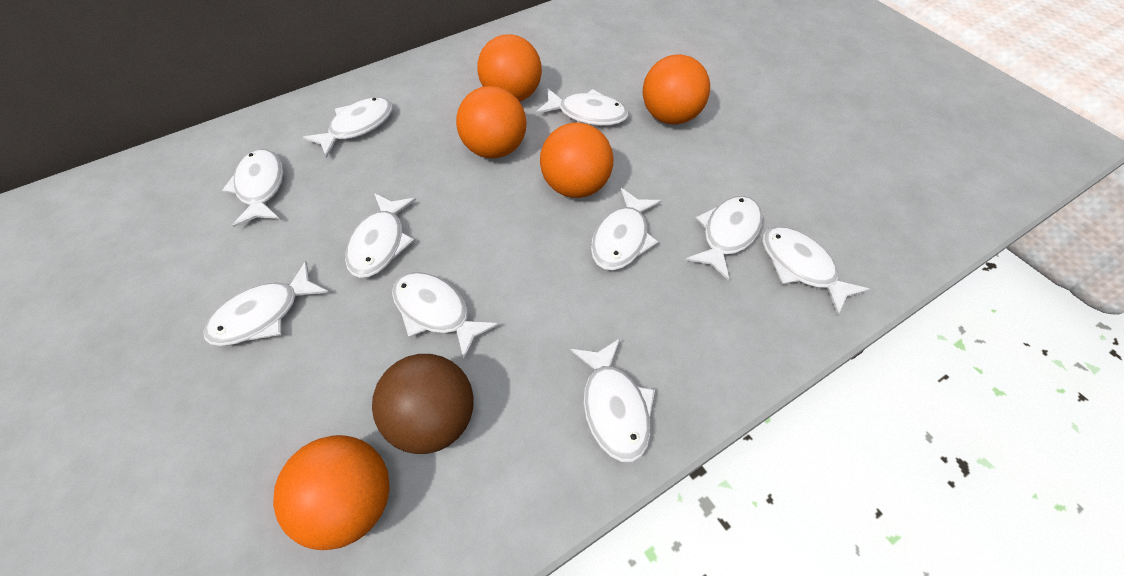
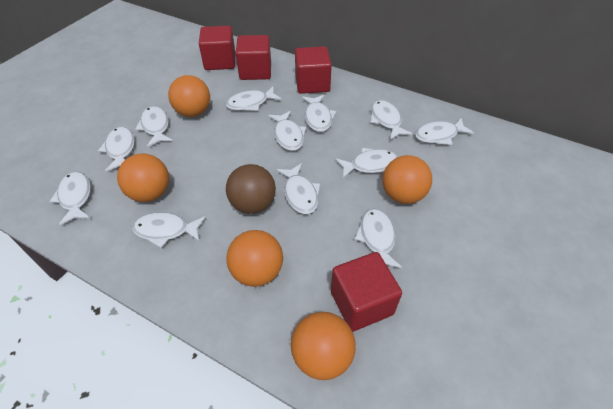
red cube: 0 -> 4
white fish: 10 -> 12

